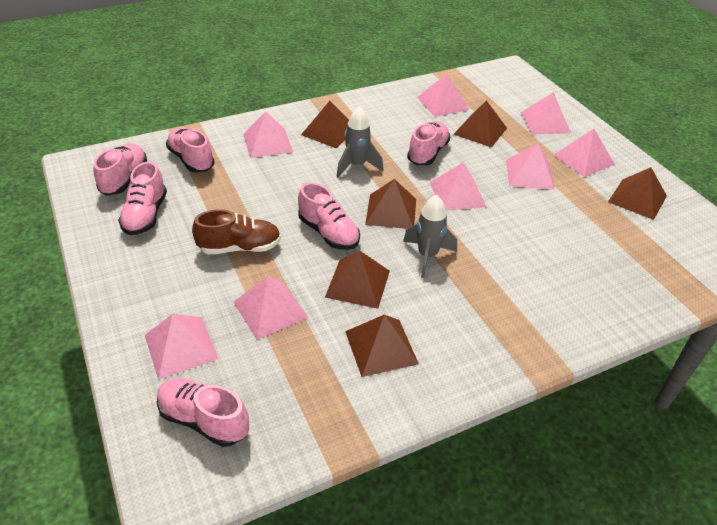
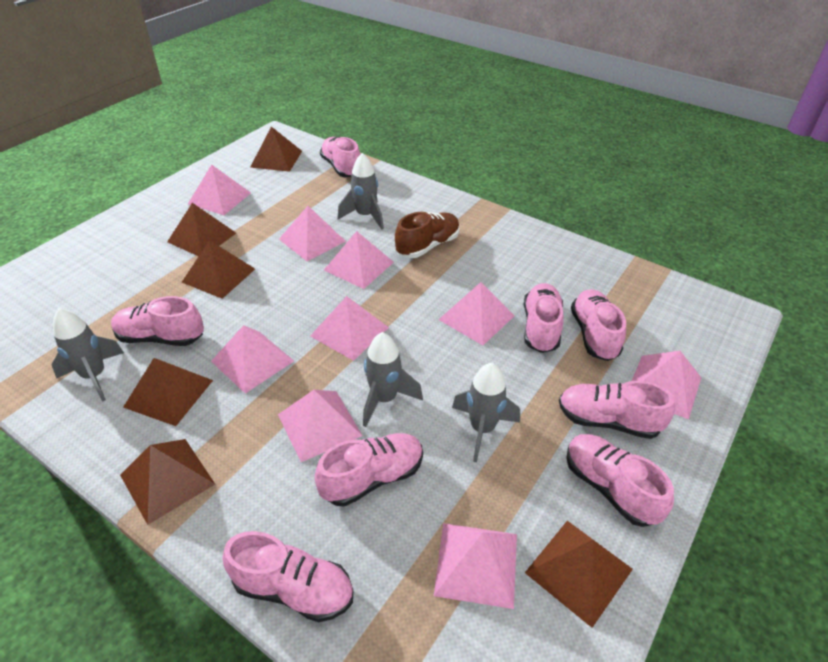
grey rocket: 2 -> 4
pink pyramid: 8 -> 9
pink shoe: 6 -> 8

